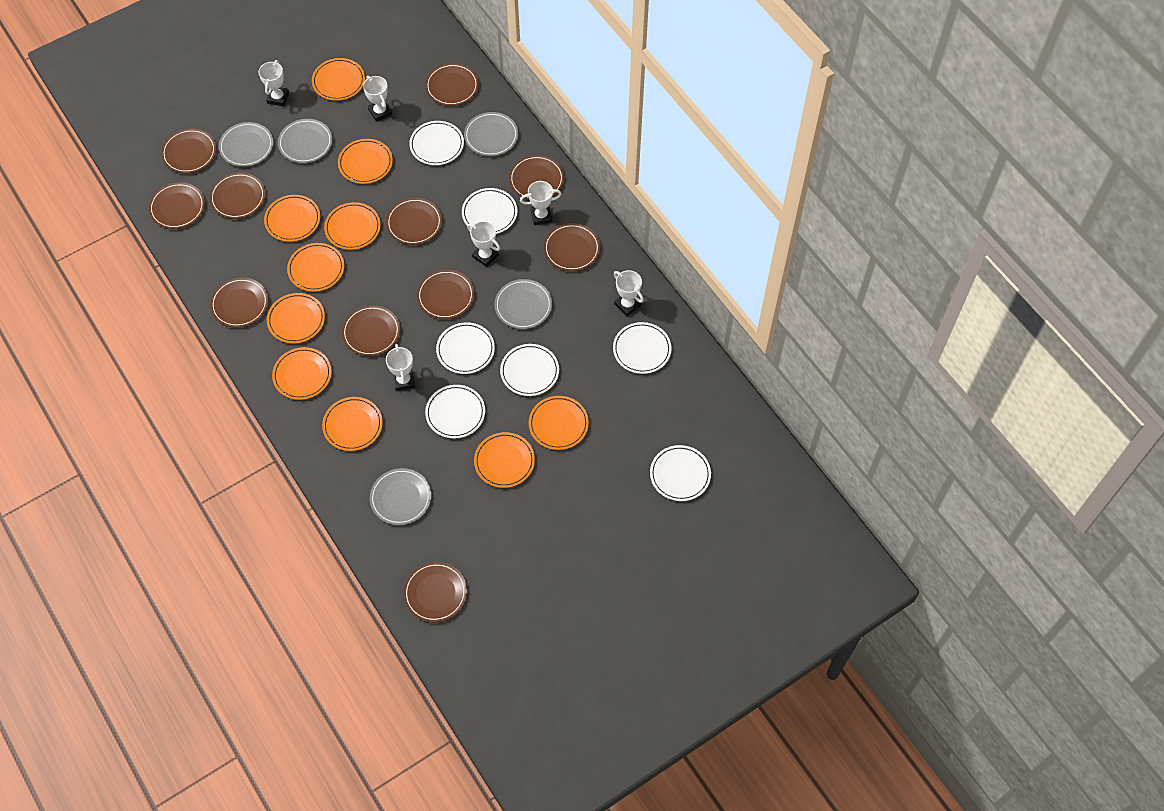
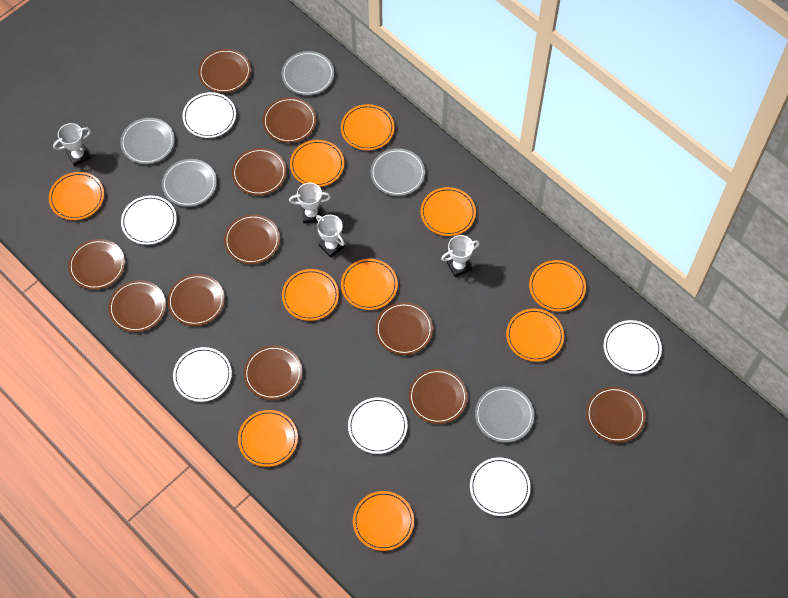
white plate: 7 -> 6
white trophy: 6 -> 4

